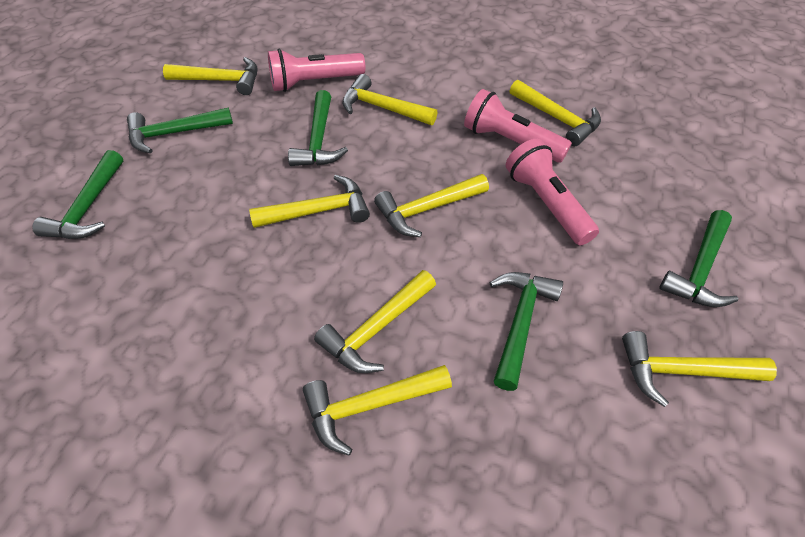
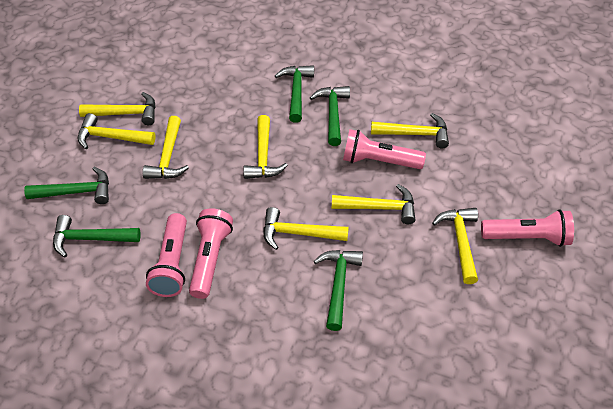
pink flashlight: 3 -> 4

